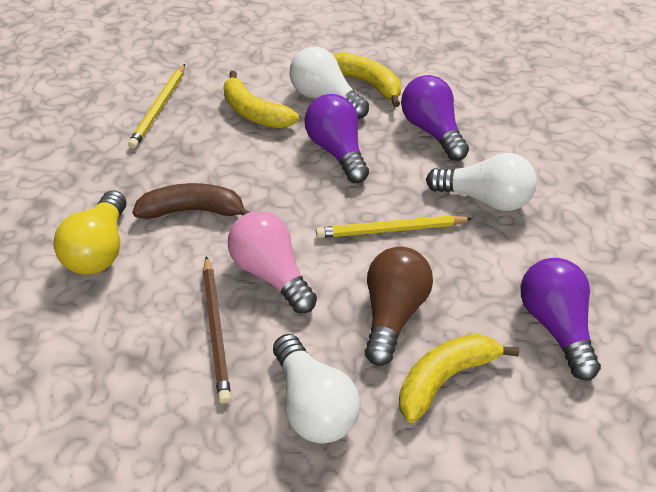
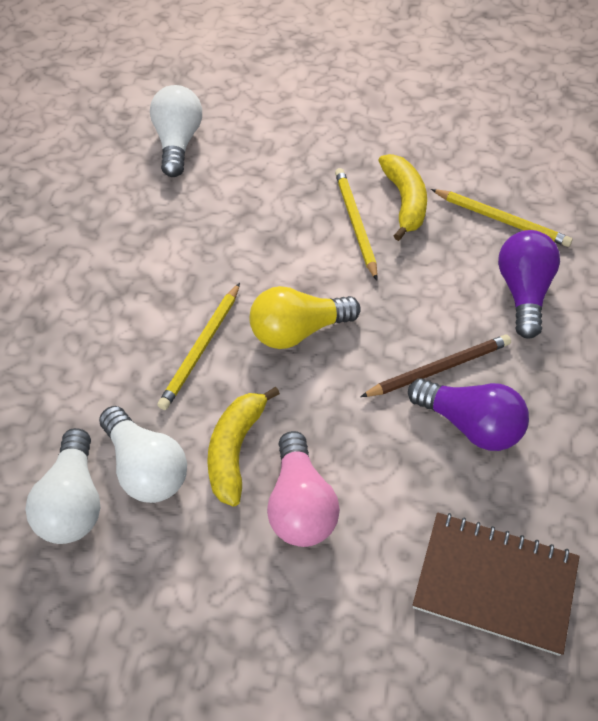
brown banana: 1 -> 0
brown light bulb: 1 -> 0
brown notebook: 0 -> 1
purple light bulb: 3 -> 2
yellow banana: 3 -> 2
yellow pencil: 2 -> 3

